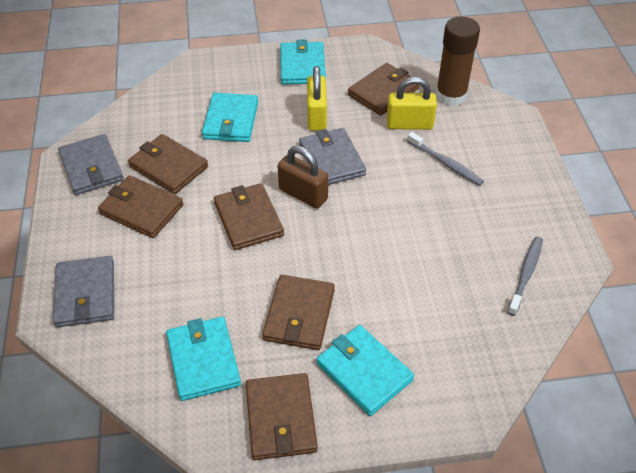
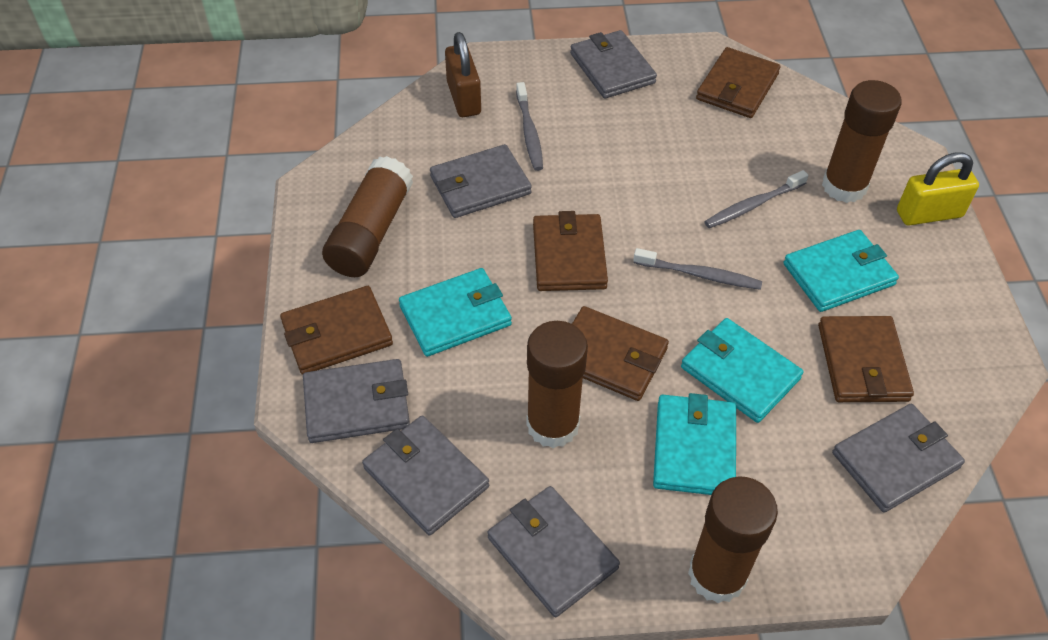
brown glue stick: 1 -> 4
brown wallet: 6 -> 5
grey toothbrush: 2 -> 3
grey wallet: 3 -> 6
yellow padlock: 2 -> 1

